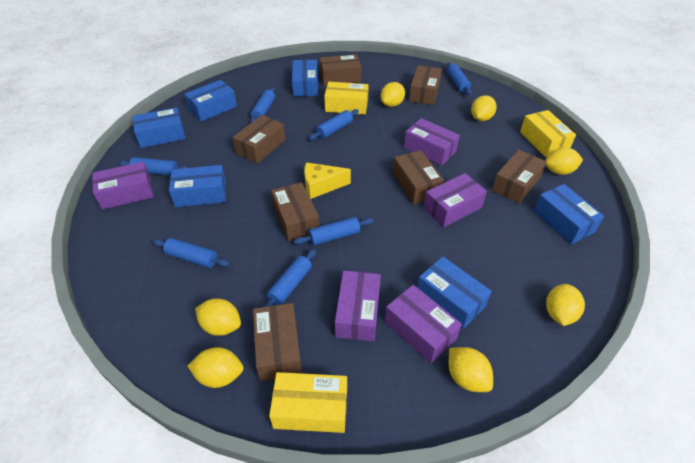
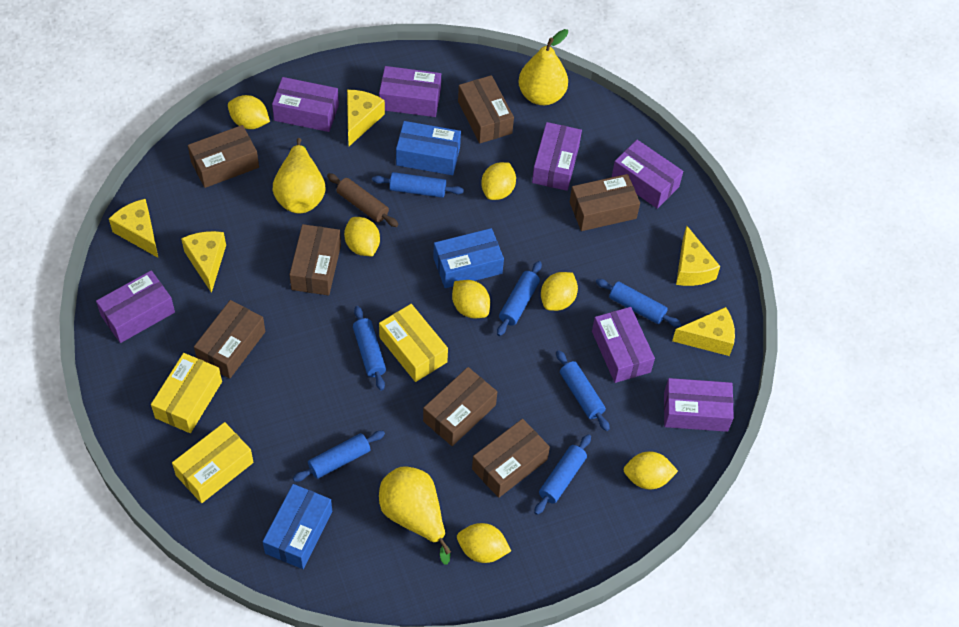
blue box: 6 -> 3
brown rolling pin: 0 -> 1
purple box: 5 -> 7
yellow cheese: 1 -> 5
yellow pear: 0 -> 3

